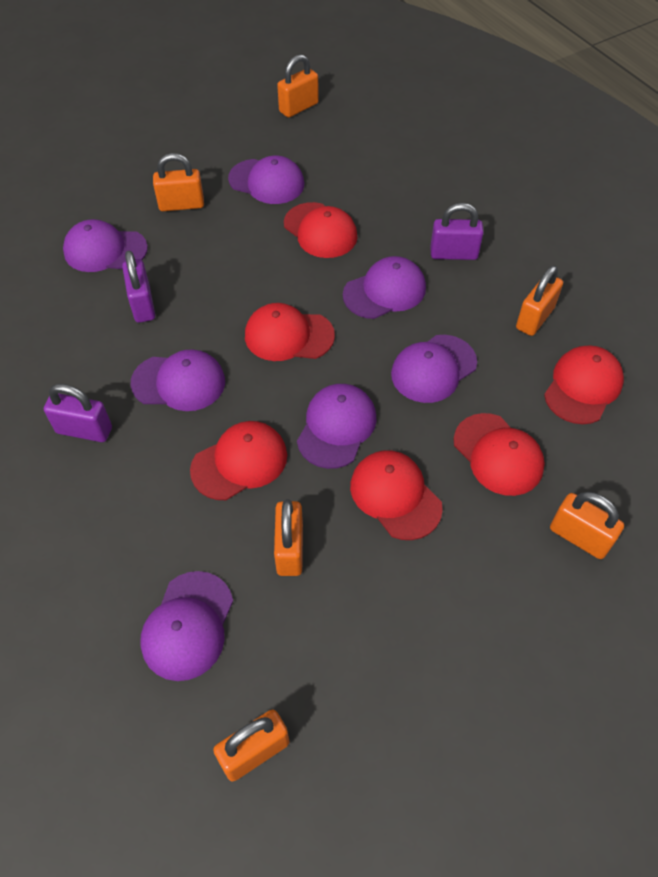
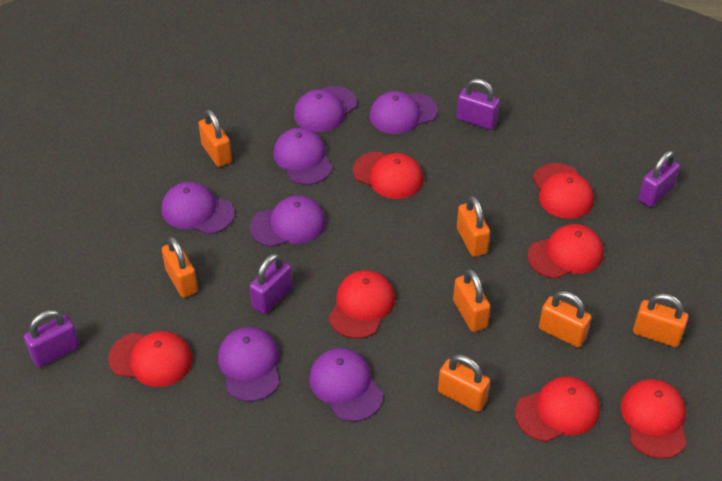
orange padlock: 6 -> 7
purple padlock: 3 -> 4
red cap: 6 -> 7

